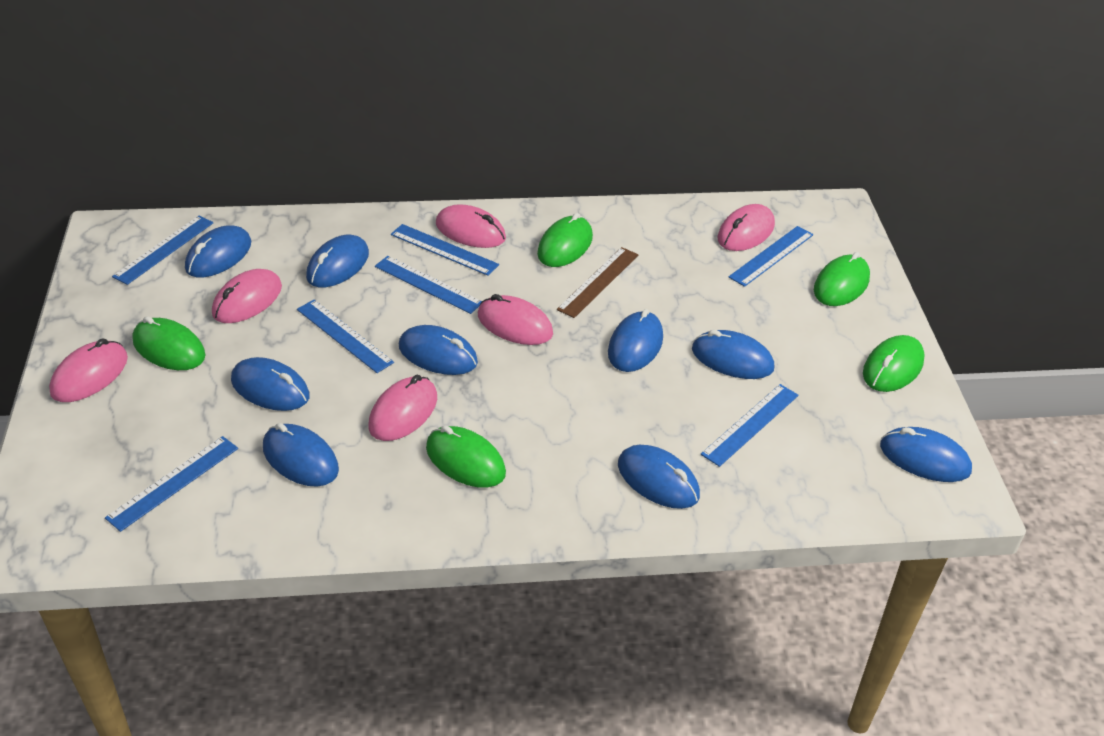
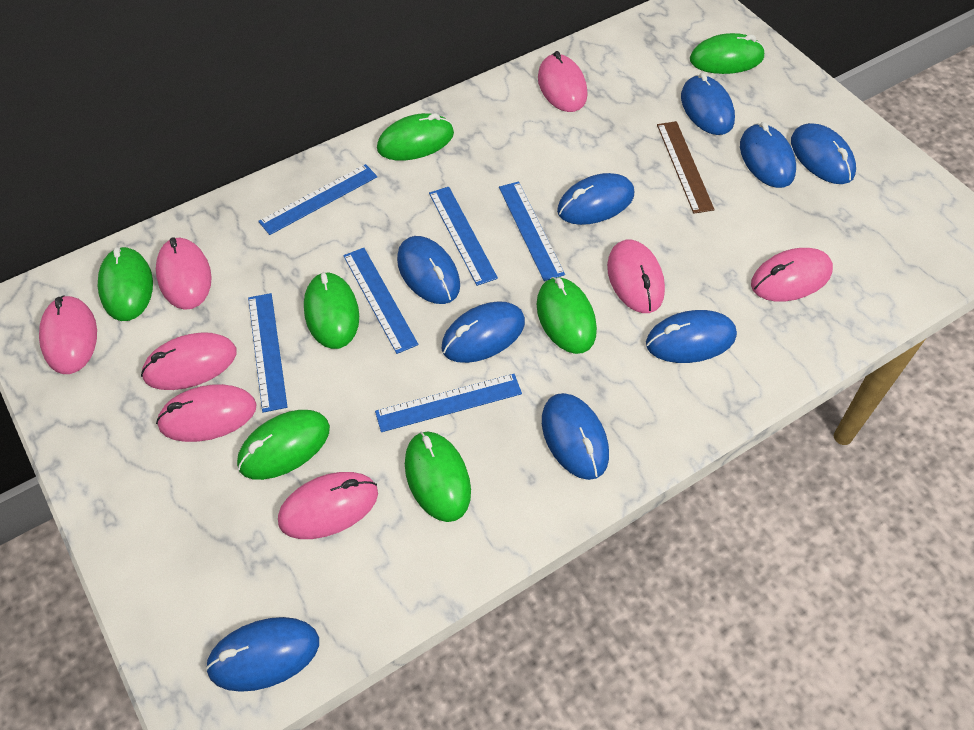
blue ruler: 7 -> 6
green mouse: 5 -> 7
pink mouse: 6 -> 8

